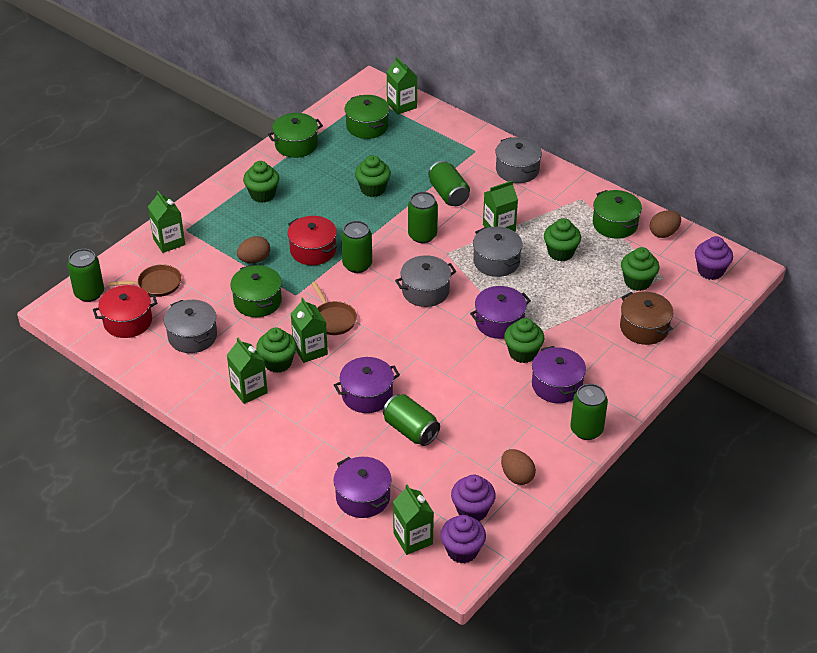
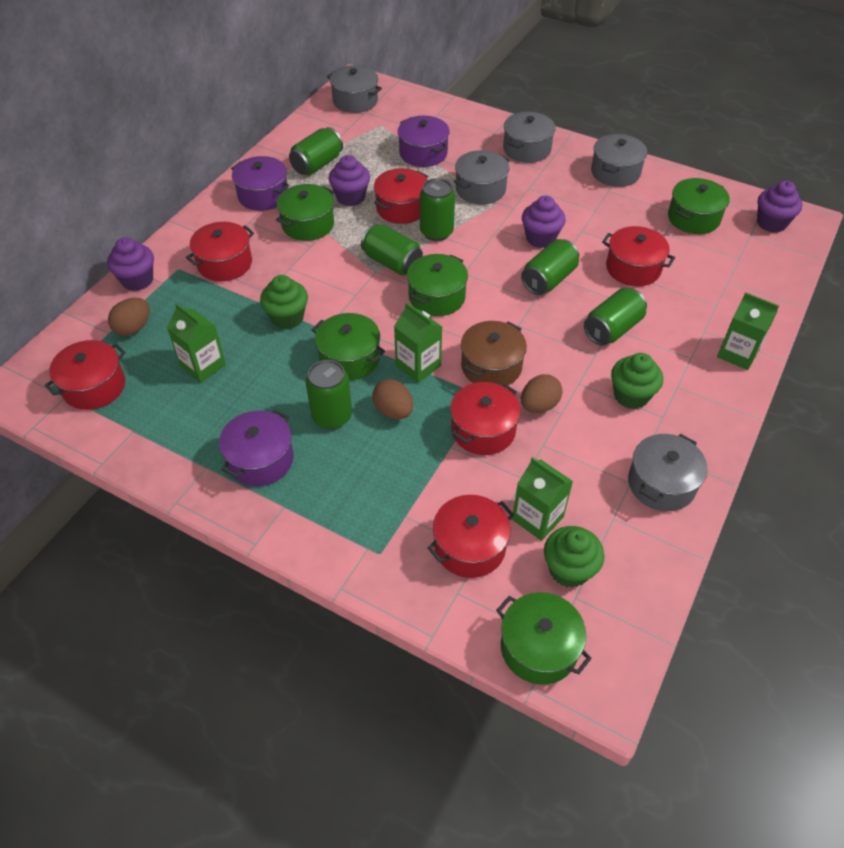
brown pan: 2 -> 0
green carton: 6 -> 4
green cupcake: 6 -> 3
green pot: 4 -> 5
grey pot: 4 -> 5
purple cupcake: 3 -> 4
purple pot: 4 -> 3
red pot: 2 -> 6

